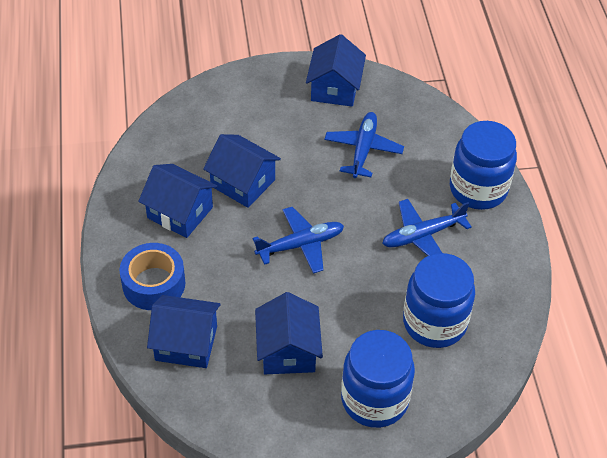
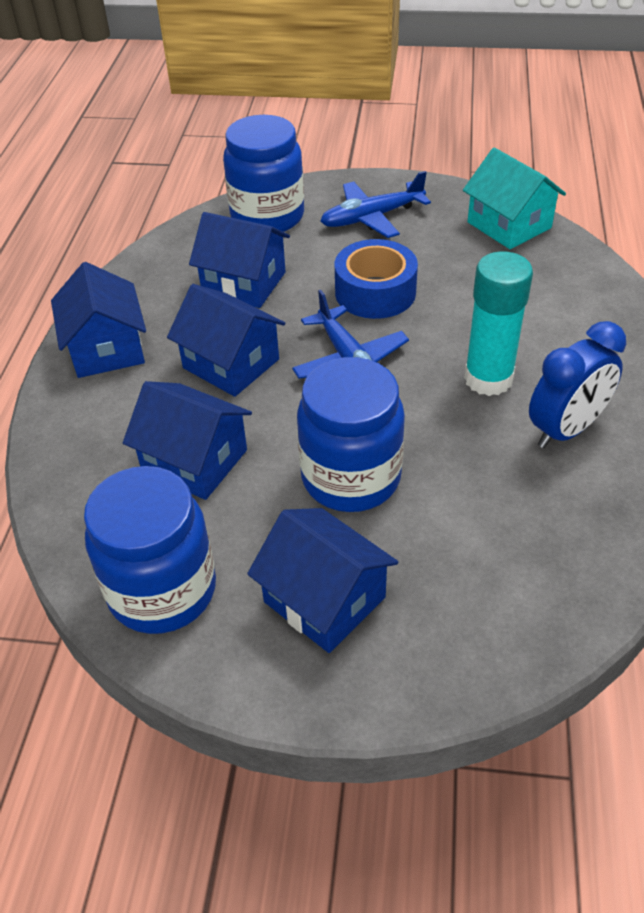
blue clock: 0 -> 1
blue plane: 3 -> 2
turquoise glue stick: 0 -> 1
turquoise house: 0 -> 1

